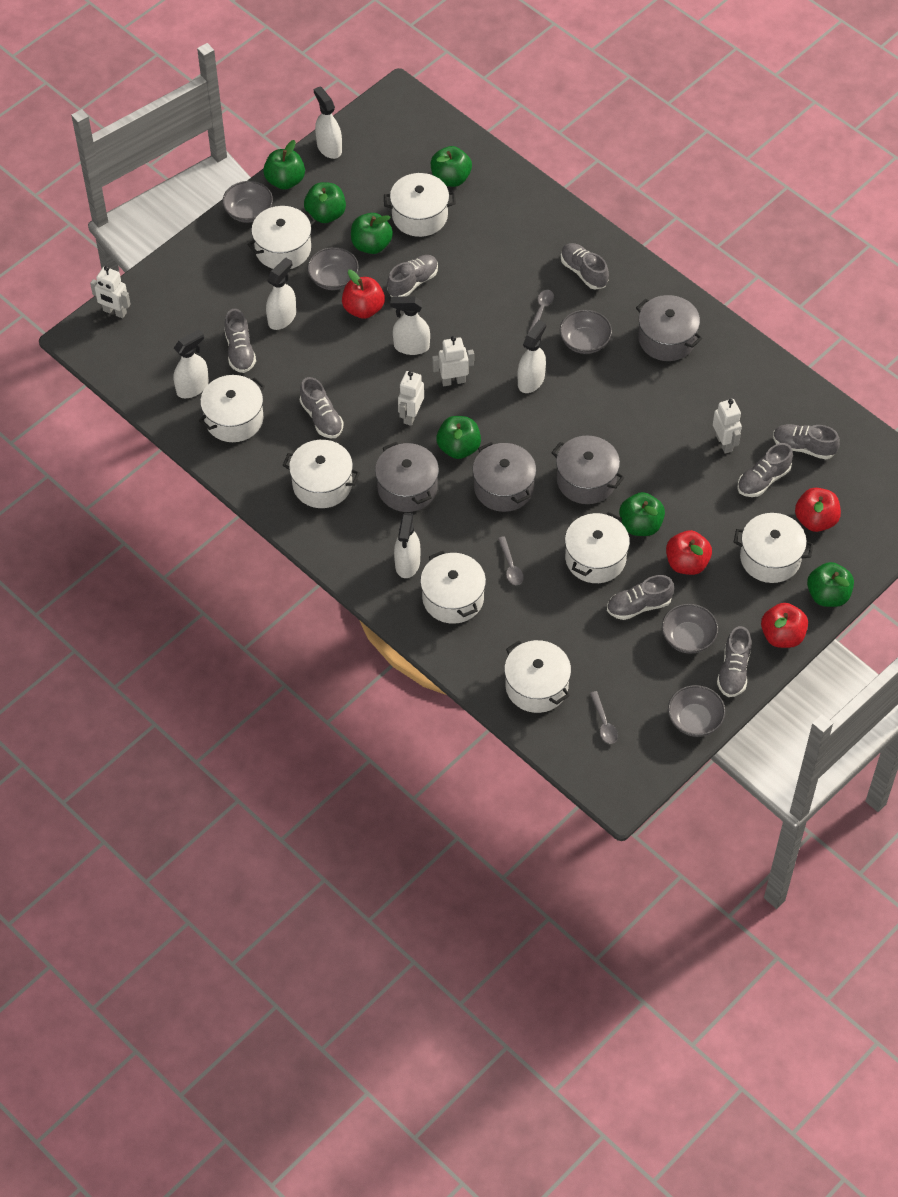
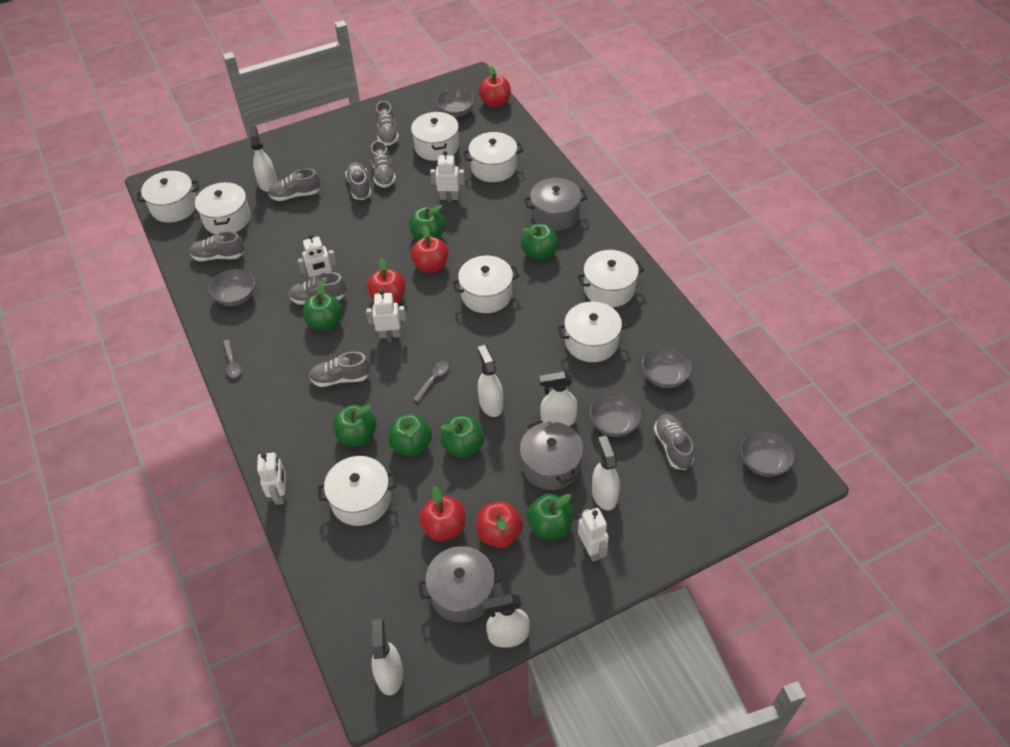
grey pot: 4 -> 3
grey spoon: 3 -> 2
red apple: 4 -> 5
white robot: 4 -> 5

